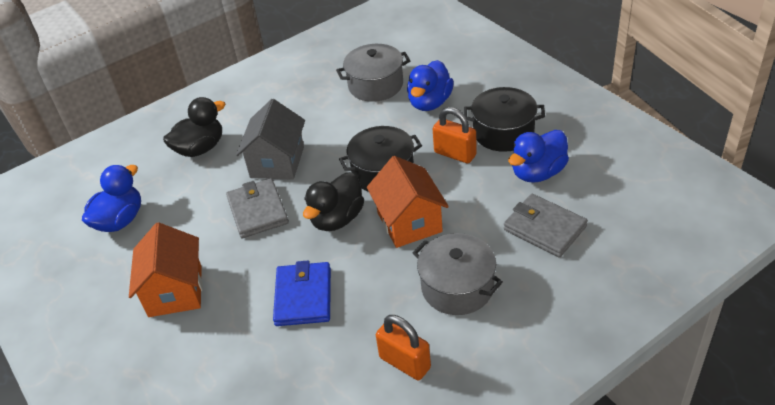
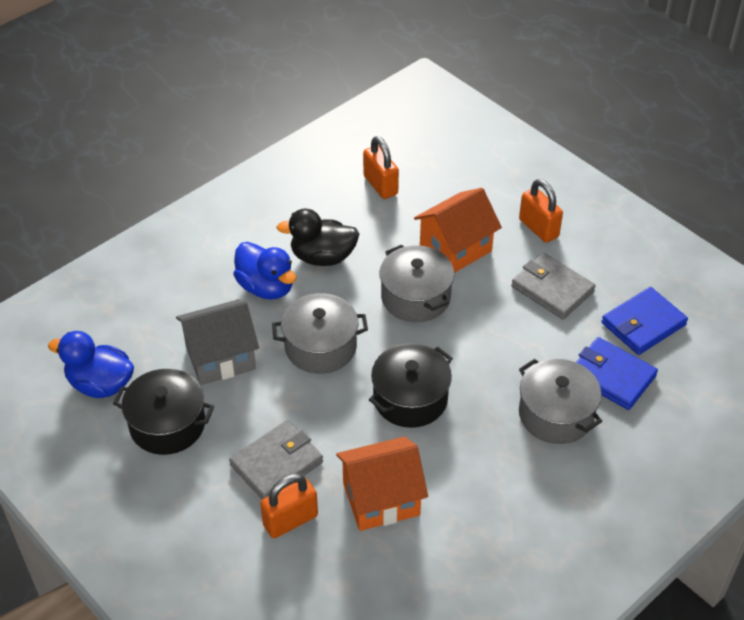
black duck: 2 -> 1
blue duck: 3 -> 2
blue wallet: 1 -> 2
grey pot: 2 -> 3
orange padlock: 2 -> 3

